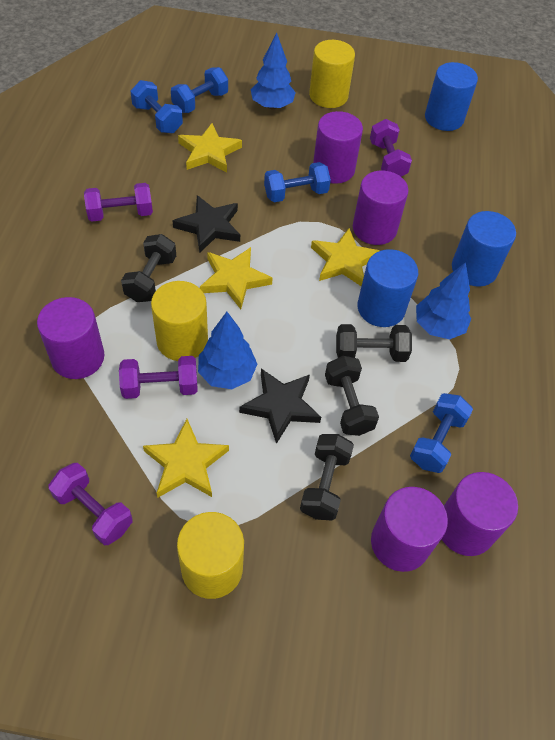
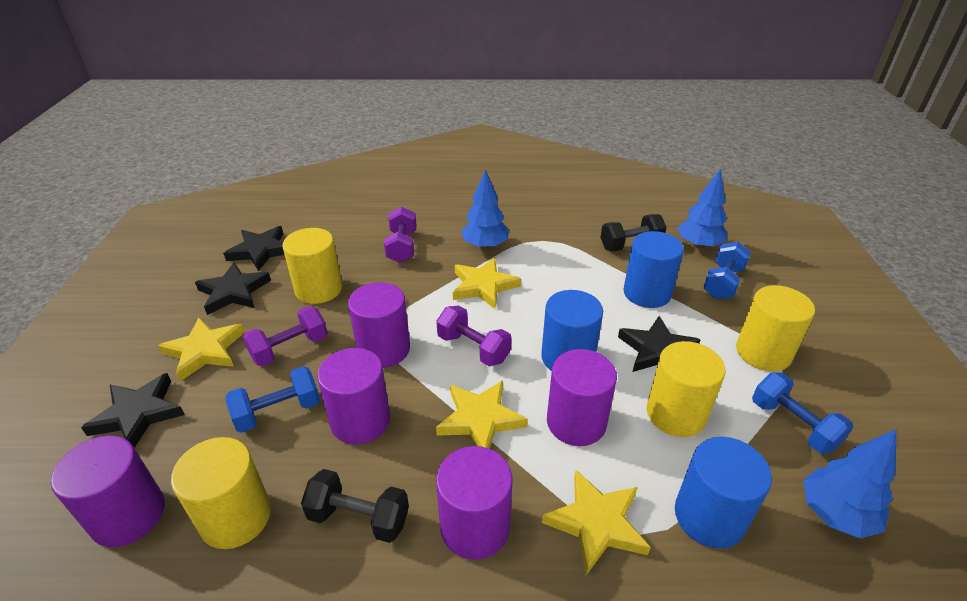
black dumbbell: 4 -> 2
black star: 2 -> 4
blue dumbbell: 4 -> 3
purple dumbbell: 4 -> 3
yellow cylinder: 3 -> 4

